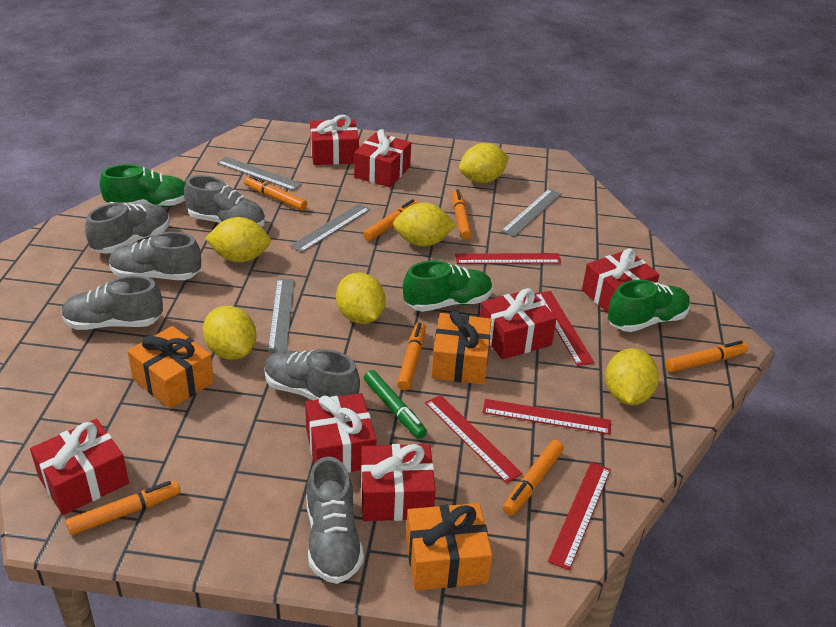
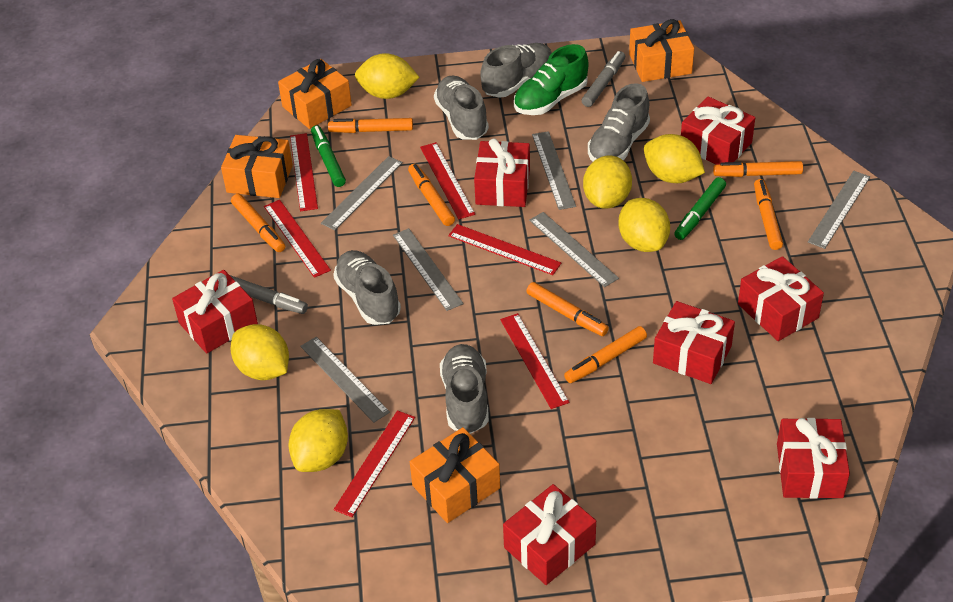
green marker: 1 -> 2
green shoe: 3 -> 1
grey marker: 0 -> 2
grey ruler: 4 -> 6
grey shoe: 6 -> 5
orange gift: 3 -> 4
red ruler: 5 -> 6

